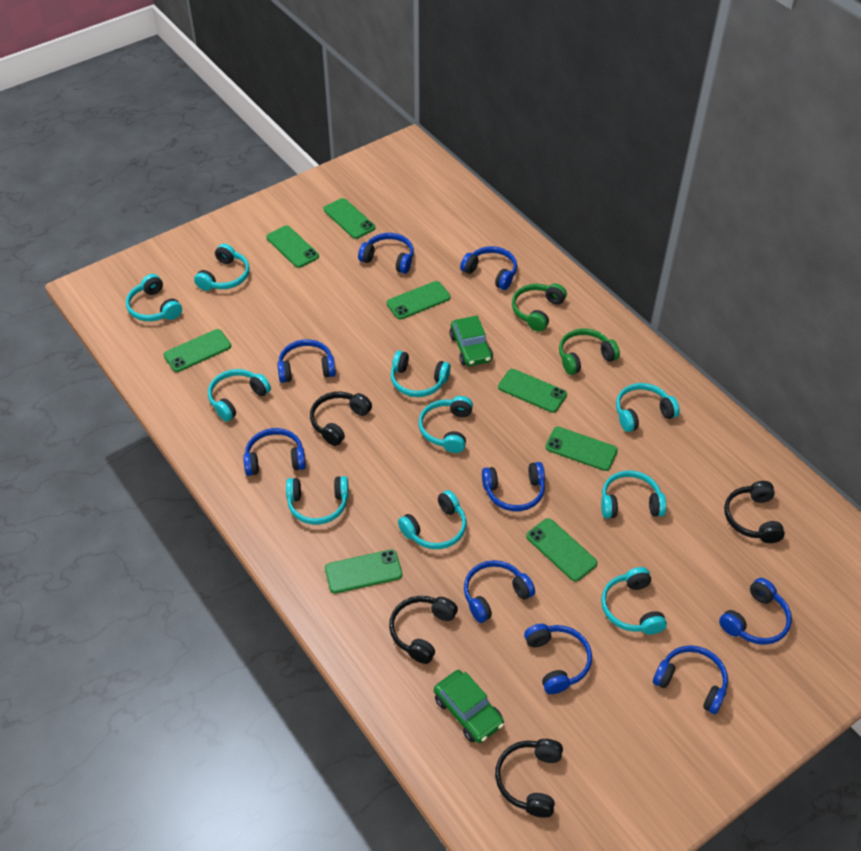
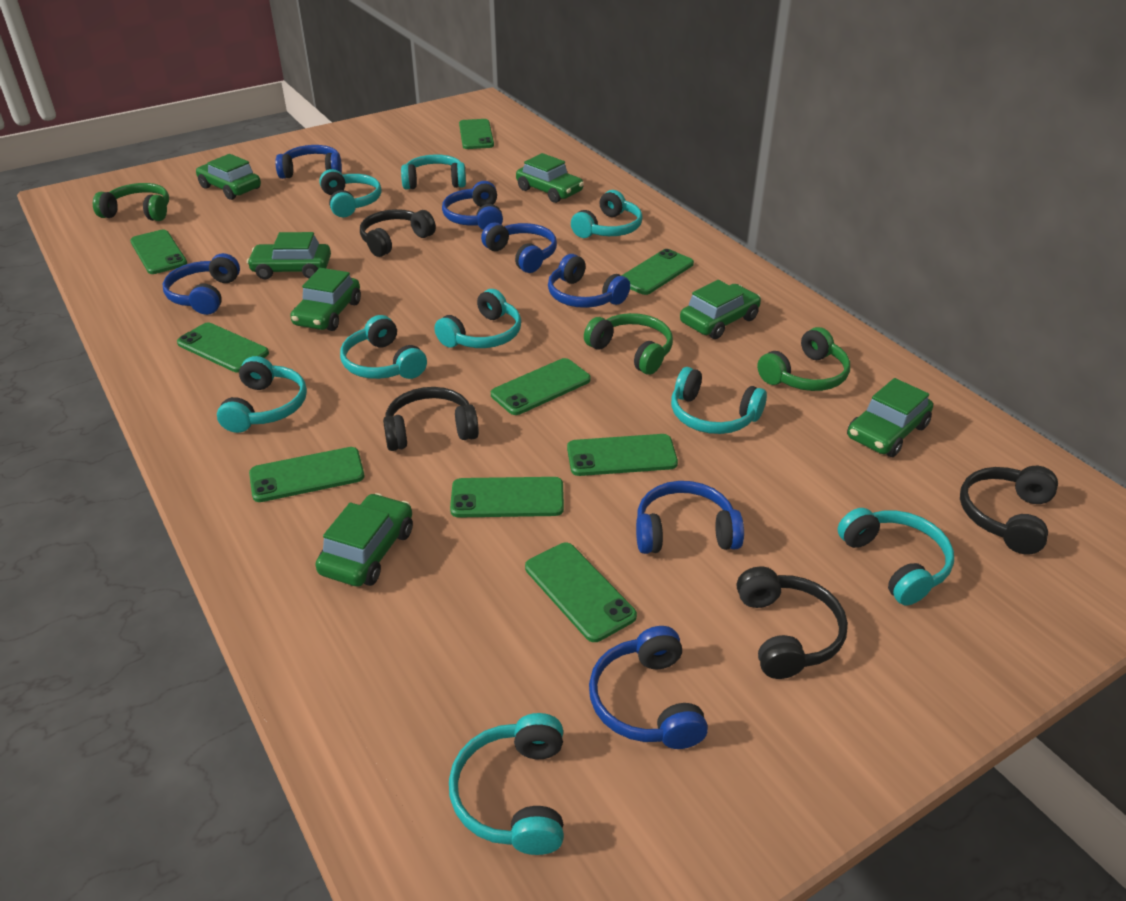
blue headphones: 9 -> 7
green car: 2 -> 7
green headphones: 2 -> 3
green phone: 8 -> 9
turquoise headphones: 10 -> 9

